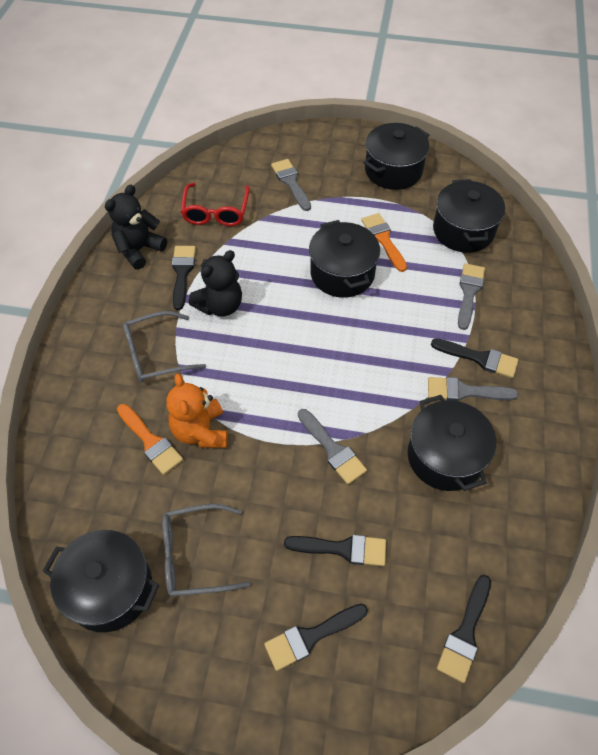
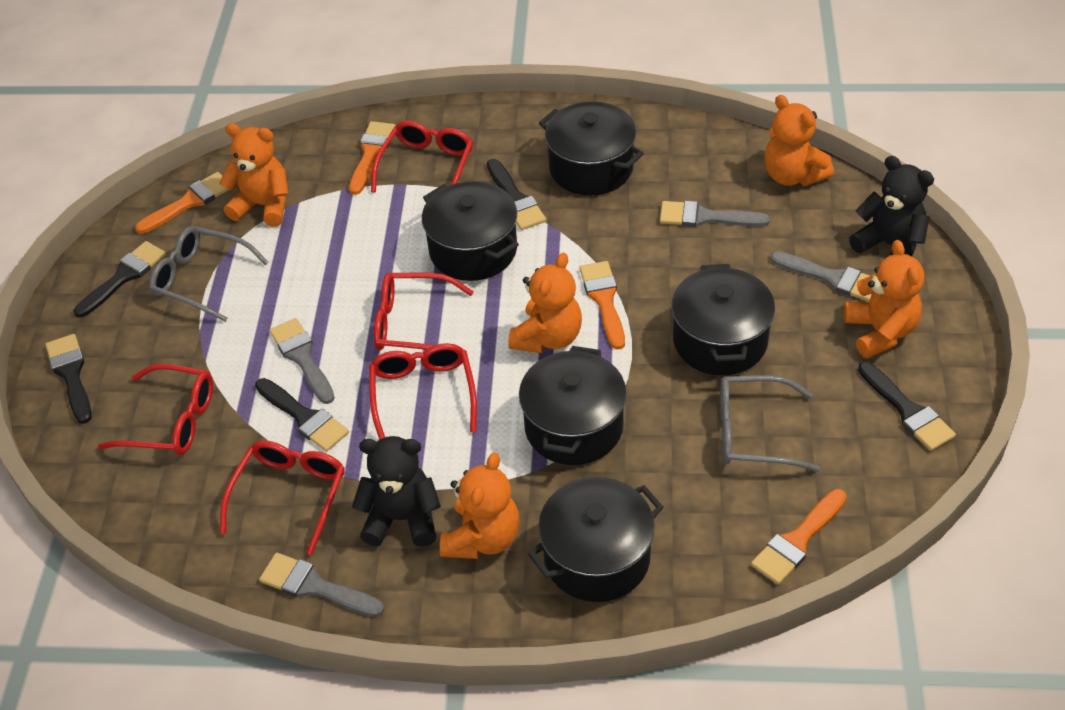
orange brush: 2 -> 4
orange teddy bear: 1 -> 5
red glasses: 1 -> 5

